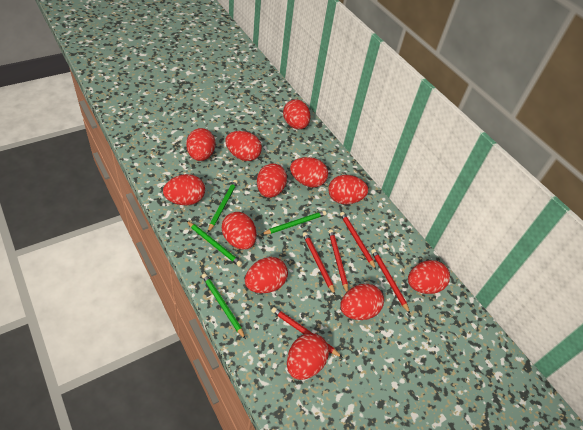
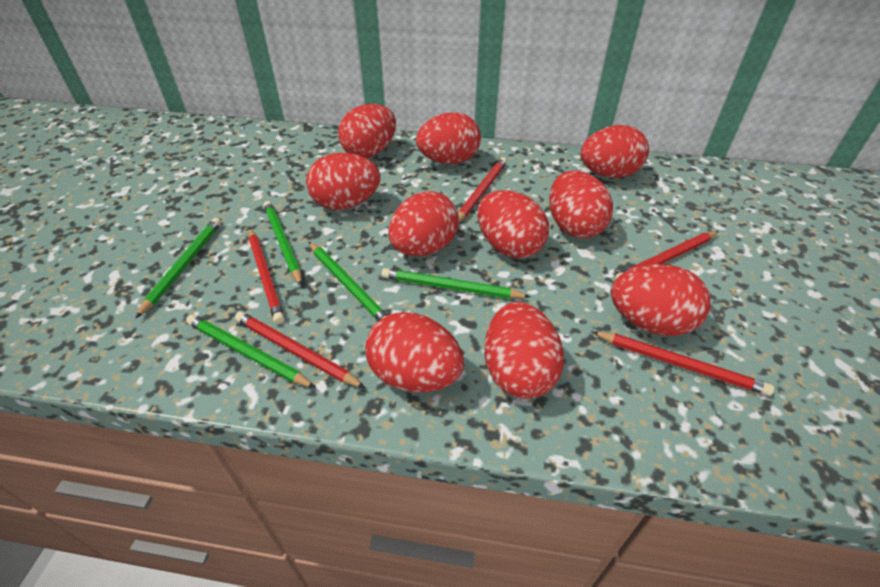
green pencil: 4 -> 5
red egg: 12 -> 10

